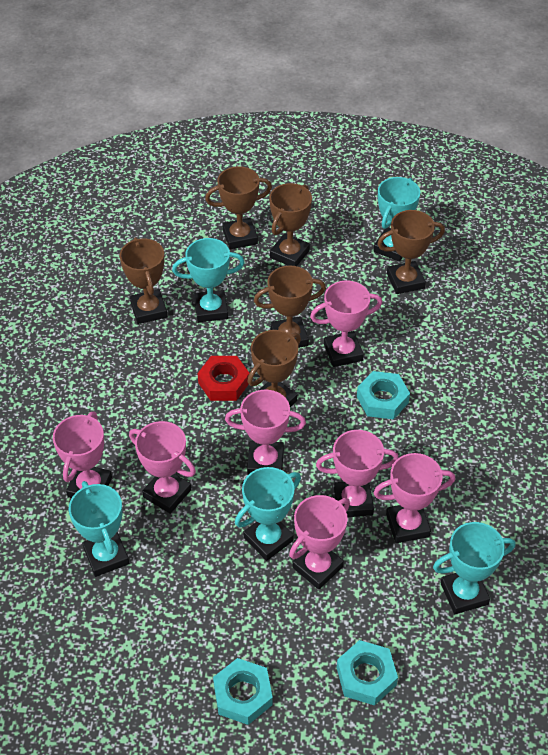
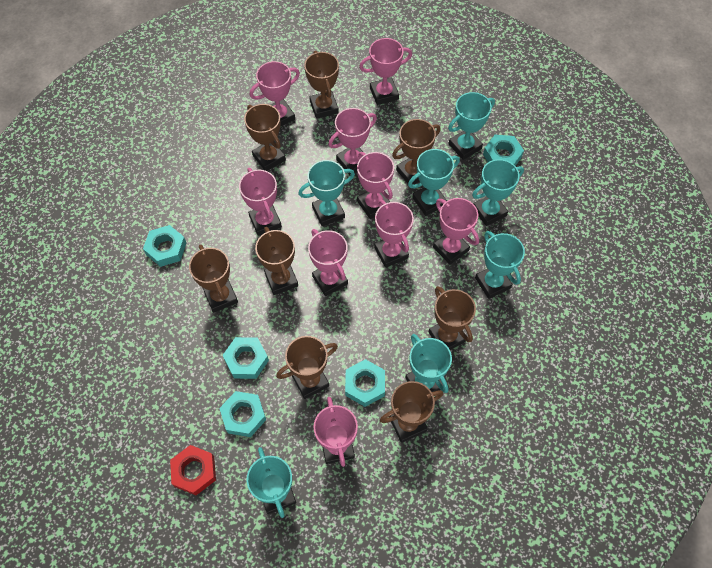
brown trophy: 6 -> 8
pink trophy: 7 -> 9
turquoise nut: 3 -> 5
turquoise trophy: 5 -> 7

